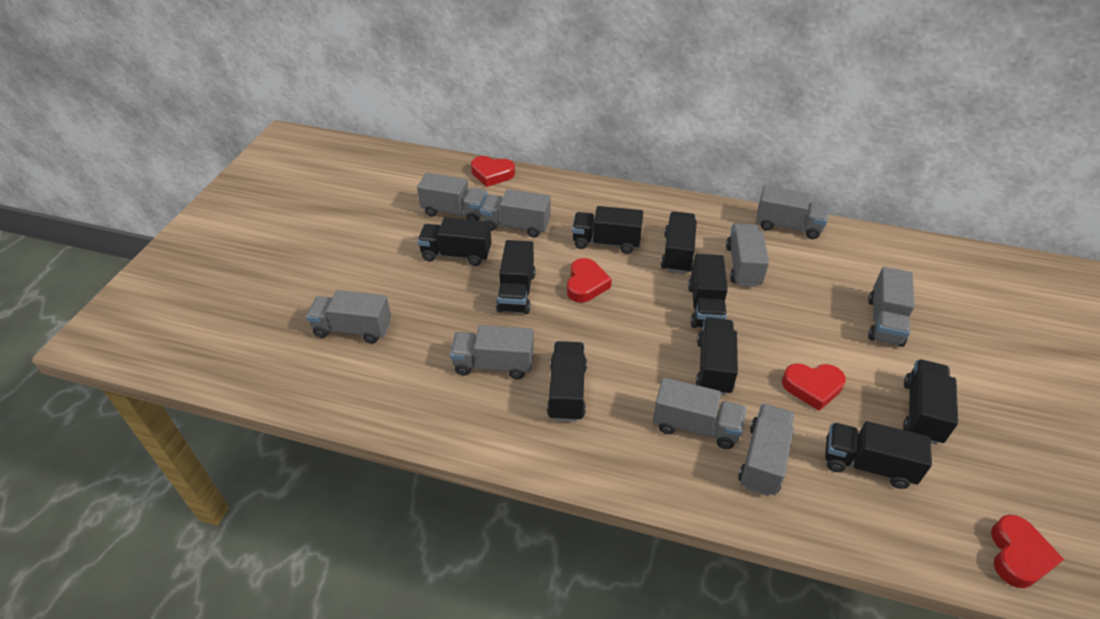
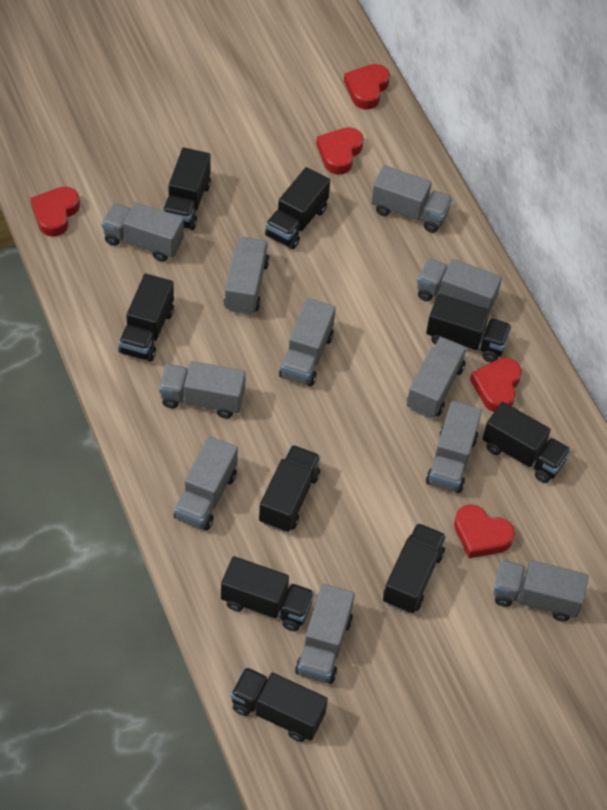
grey truck: 9 -> 11
red heart: 4 -> 5

